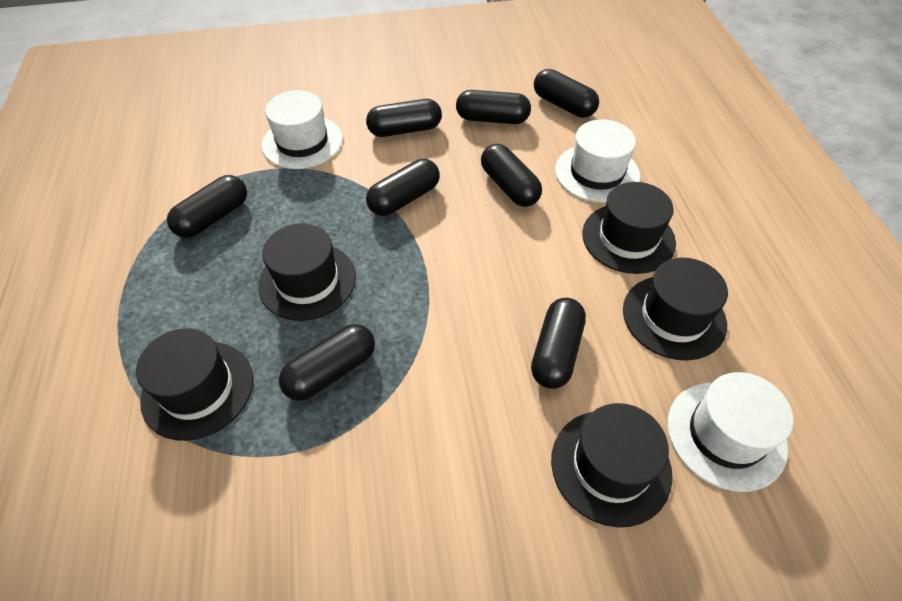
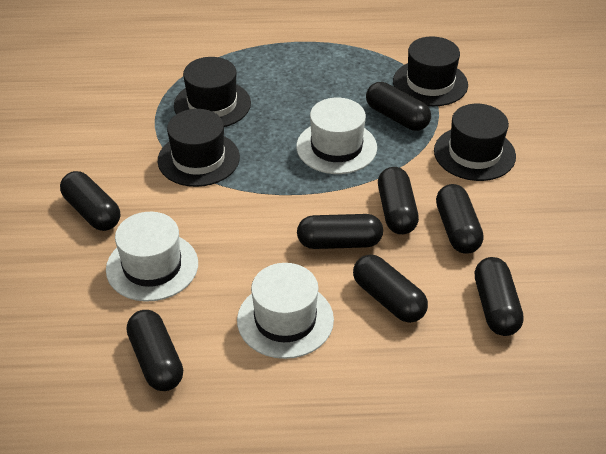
black hat: 5 -> 4

